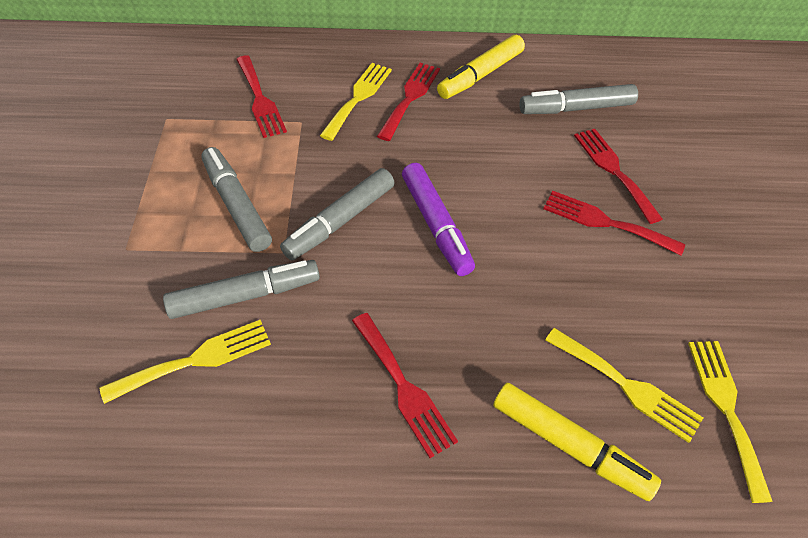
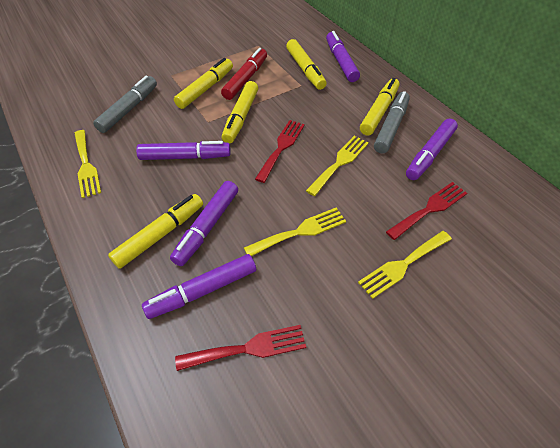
grey marker: 4 -> 2
purple marker: 1 -> 5
red fork: 5 -> 3
red marker: 0 -> 1
yellow marker: 2 -> 5

